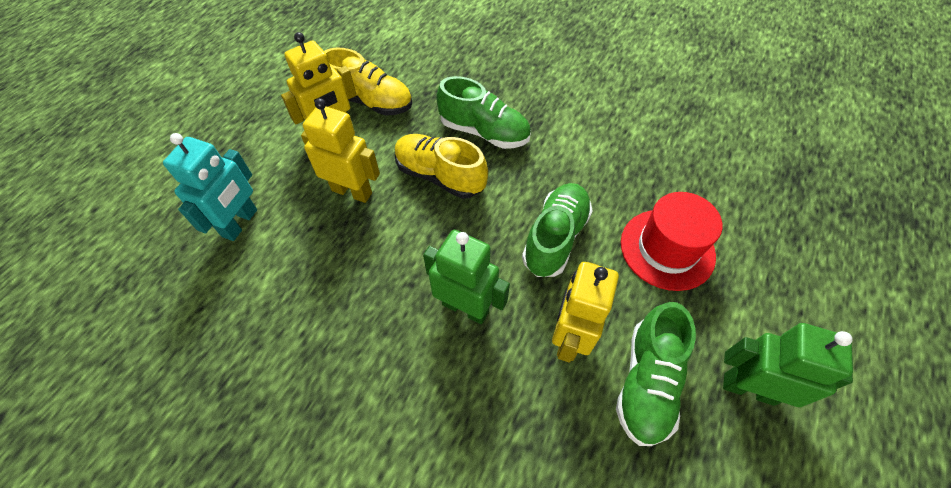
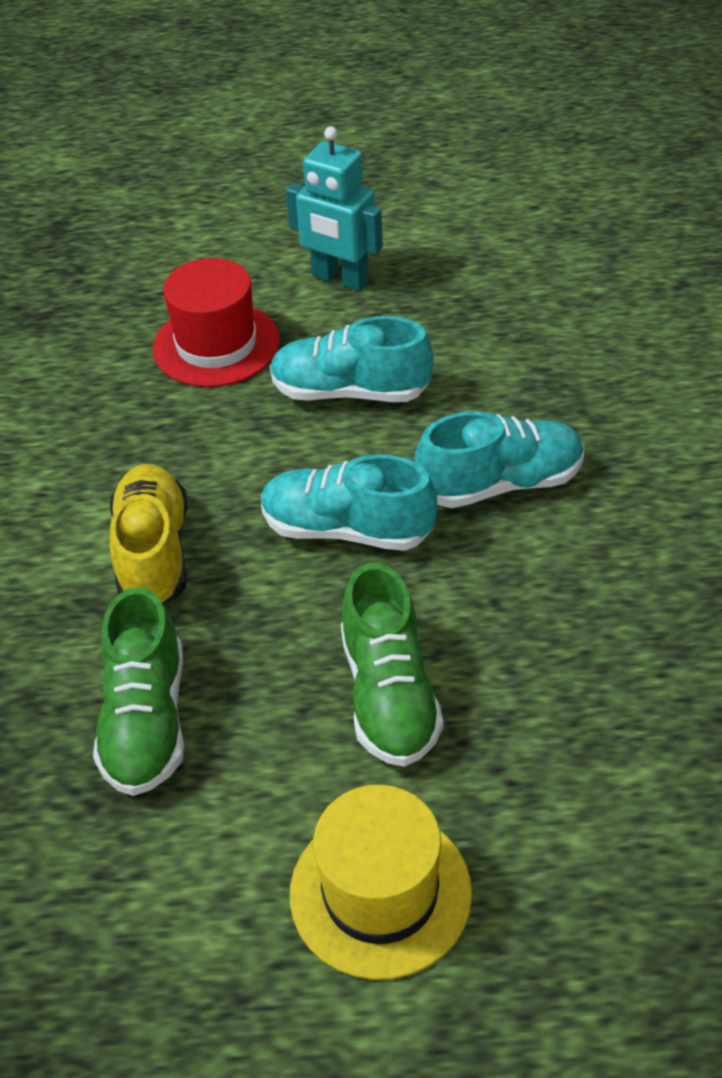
green robot: 2 -> 0
green shoe: 3 -> 2
turquoise shoe: 0 -> 3
yellow hat: 0 -> 1
yellow robot: 3 -> 0
yellow shoe: 2 -> 1

